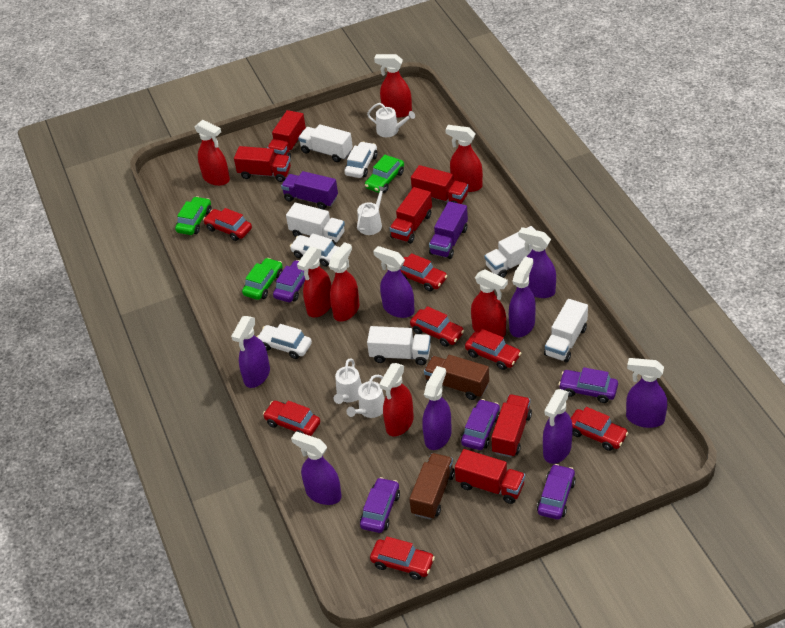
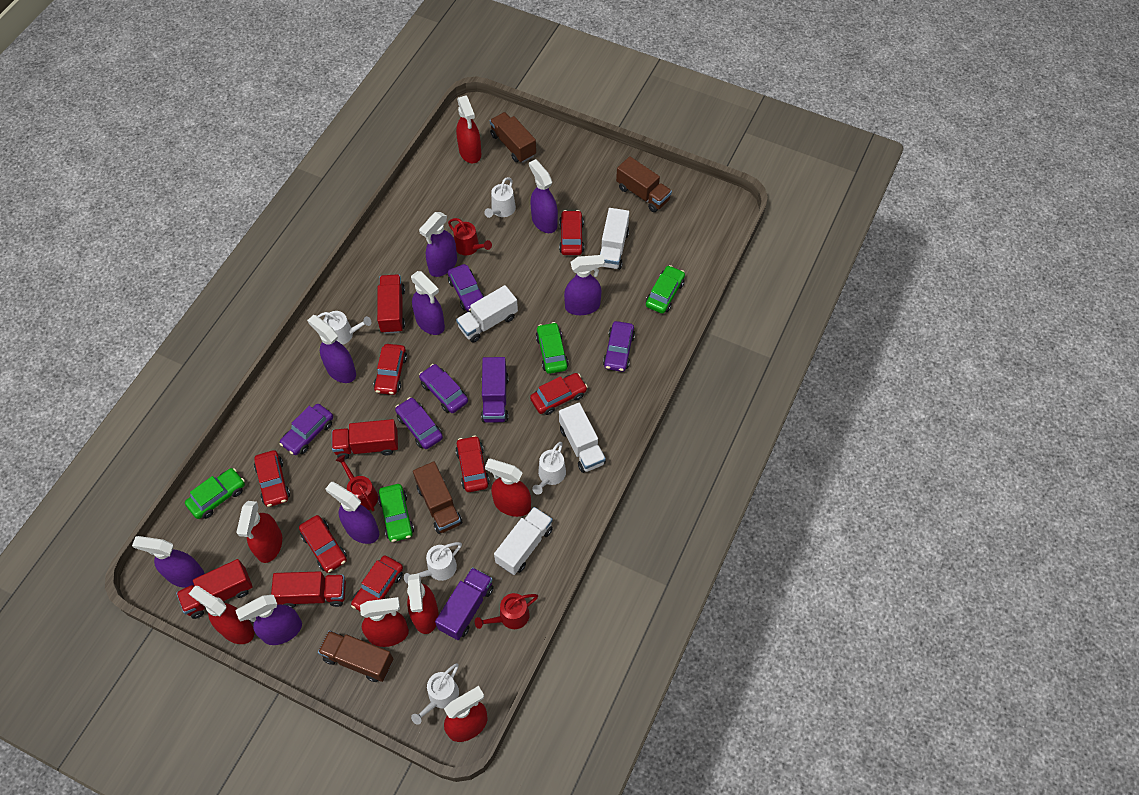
brown truck: 2 -> 4
green car: 3 -> 4
red truck: 6 -> 4
red watering can: 0 -> 3
white car: 3 -> 0
white truck: 5 -> 4
white watering can: 4 -> 5

